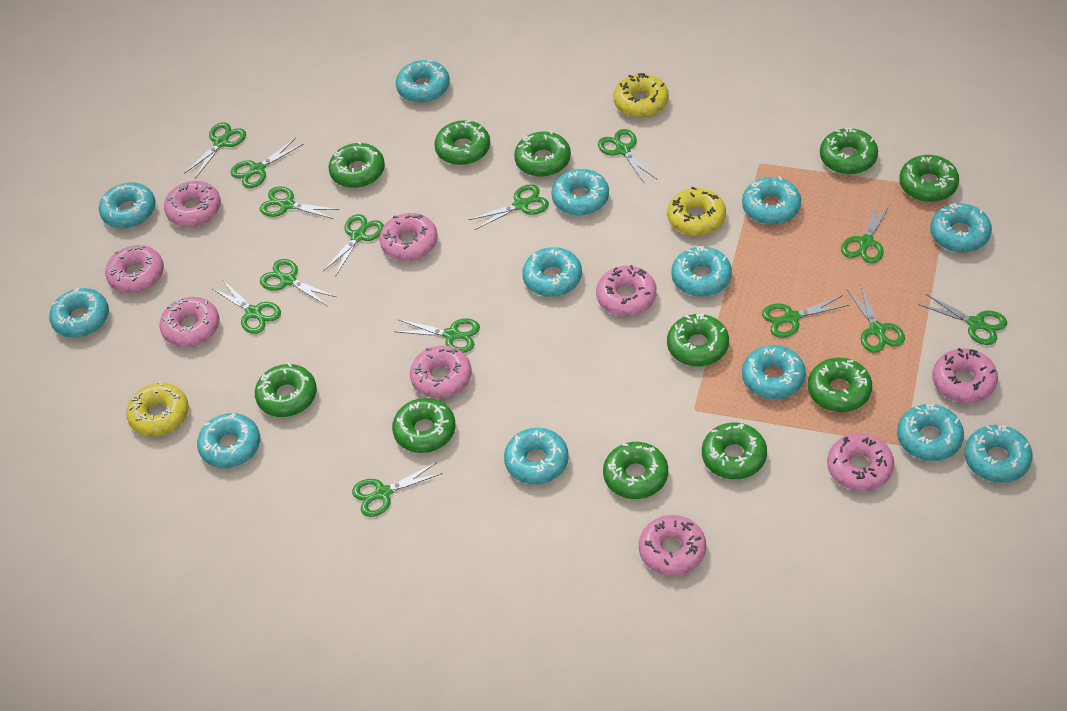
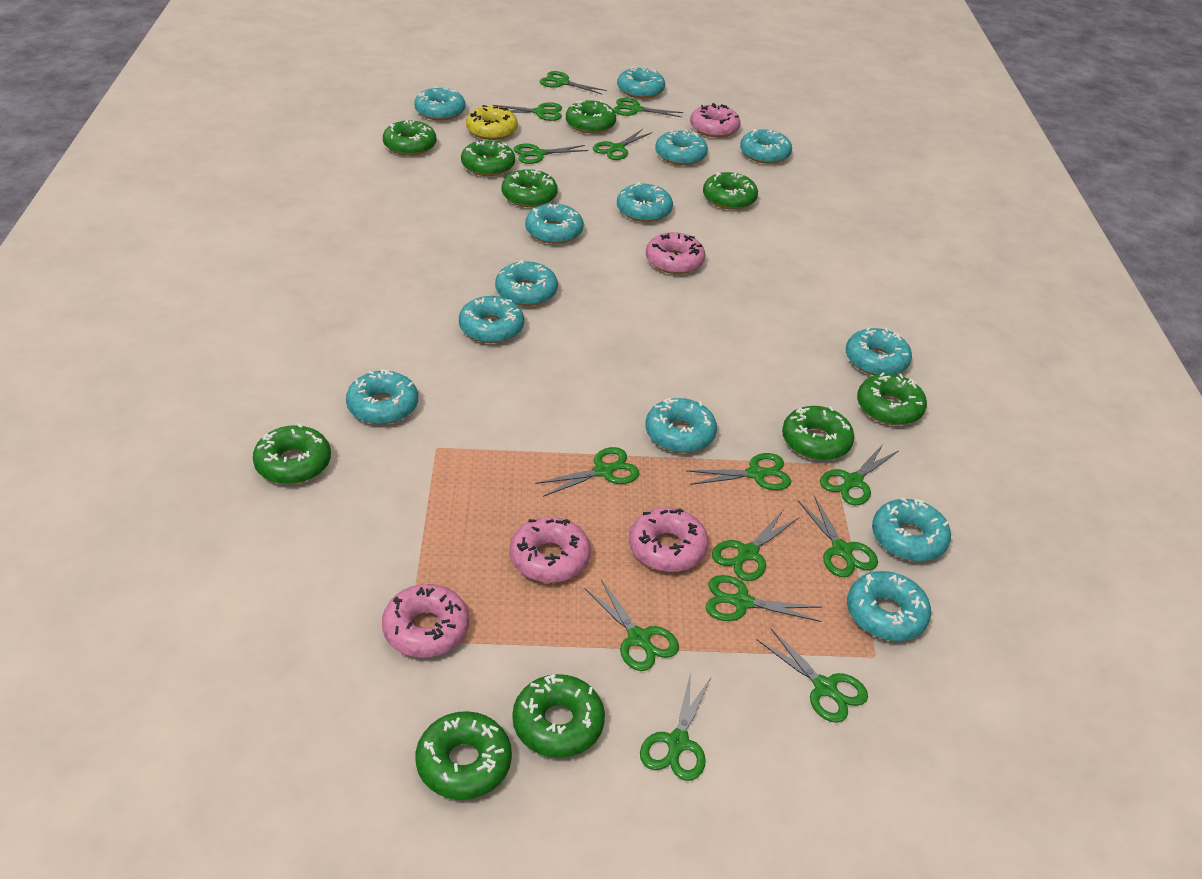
green donut: 11 -> 10
pink donut: 9 -> 5
yellow donut: 3 -> 1

